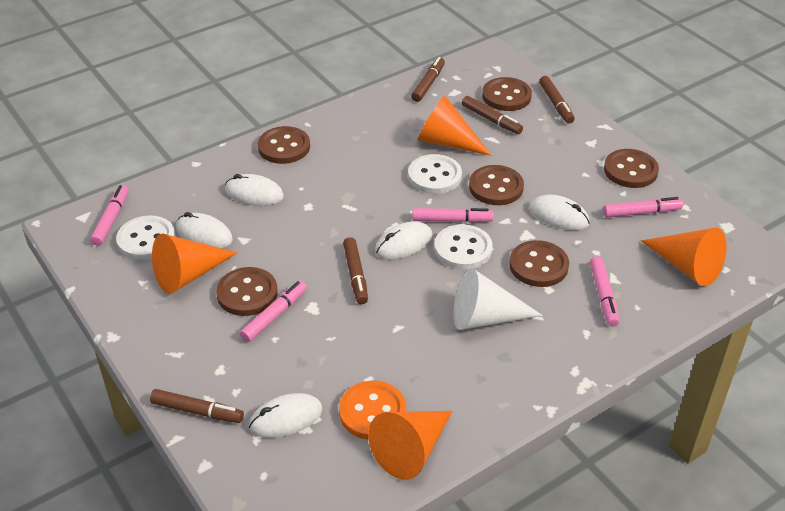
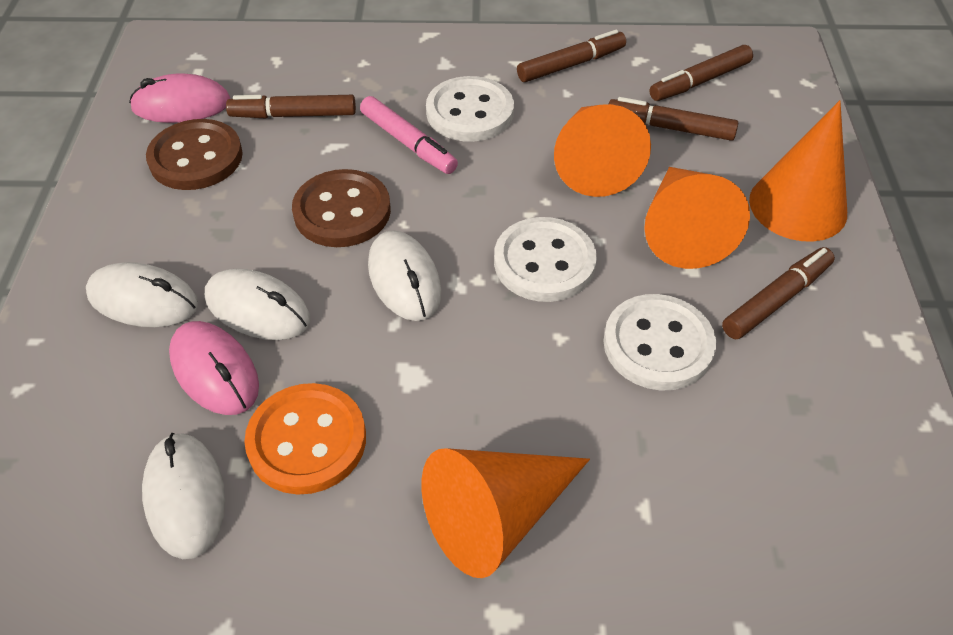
brown button: 6 -> 2
pink marker: 5 -> 1
pink mouse: 0 -> 2
white cone: 1 -> 0
white mouse: 5 -> 4

